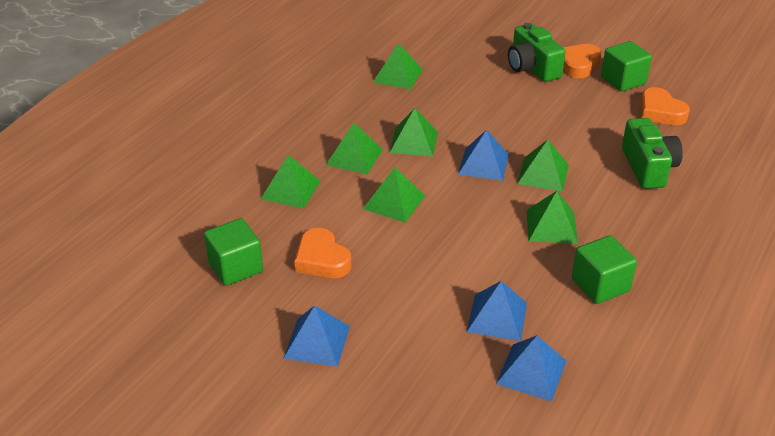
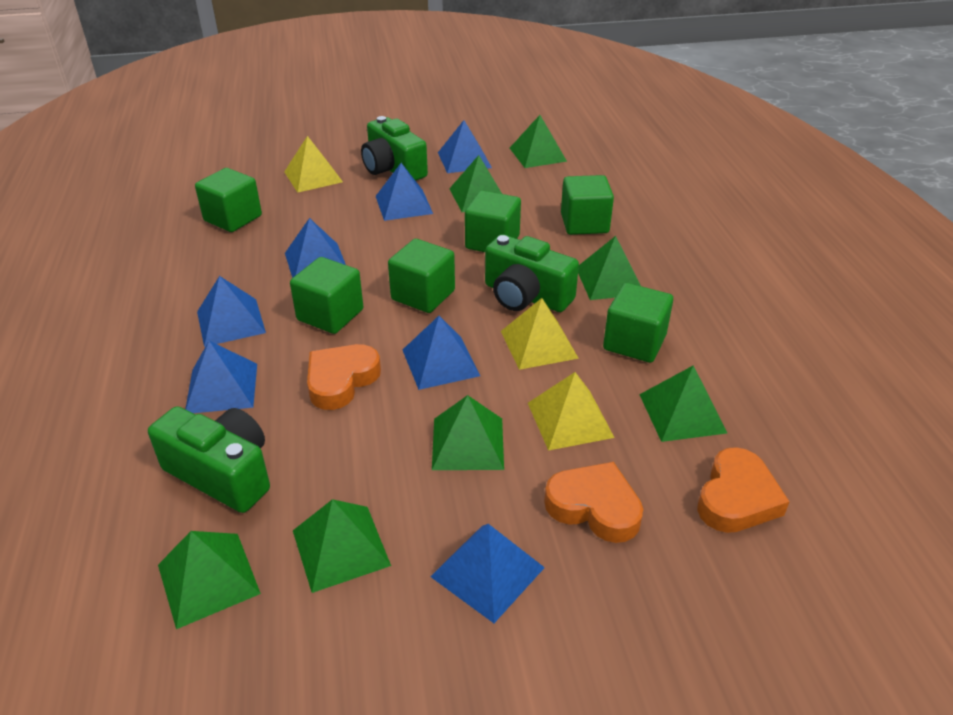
blue pyramid: 4 -> 7
green camera: 2 -> 3
green cube: 3 -> 6
yellow pyramid: 0 -> 3

